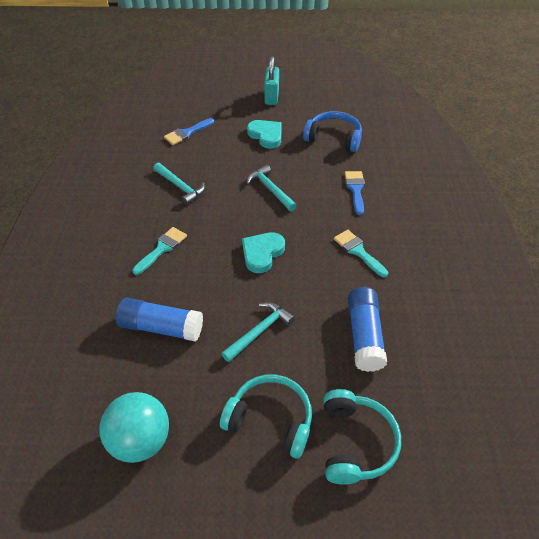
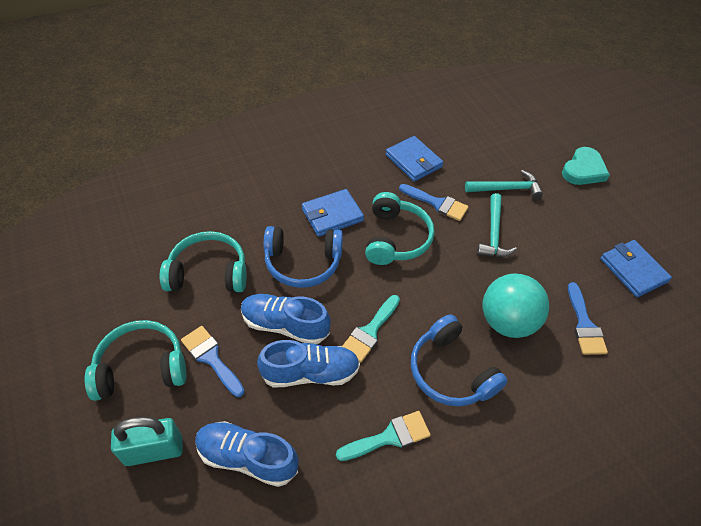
blue brush: 2 -> 3
blue glue stick: 2 -> 0
blue headphones: 1 -> 2
blue shoe: 0 -> 3
blue wallet: 0 -> 3
turquoise hammer: 3 -> 2
turquoise headphones: 2 -> 3
turquoise heart: 2 -> 1

